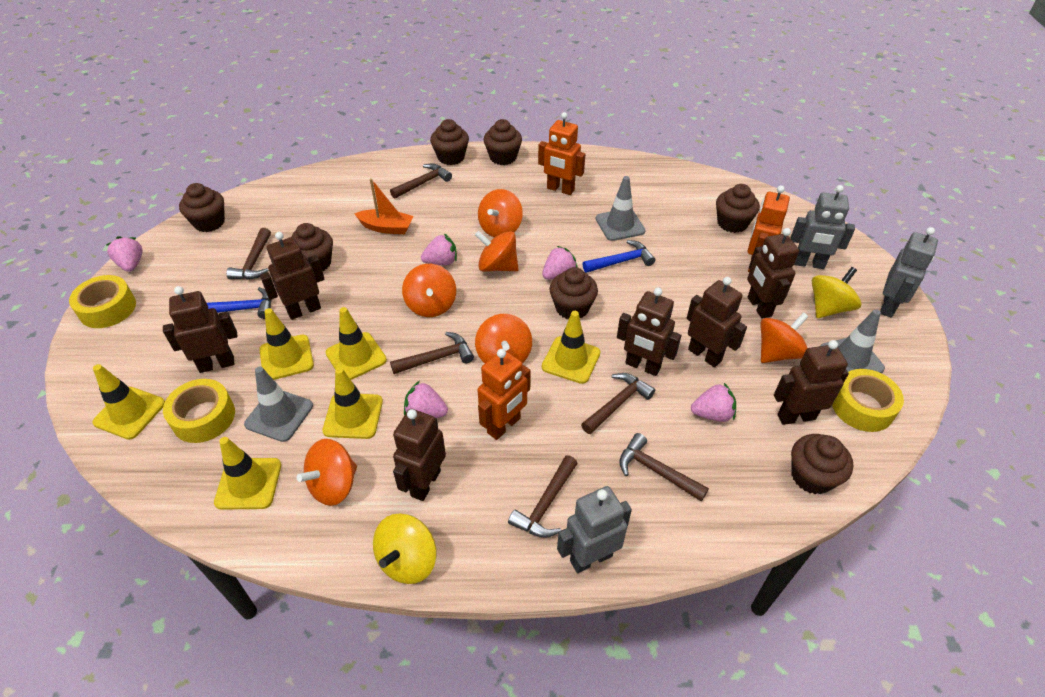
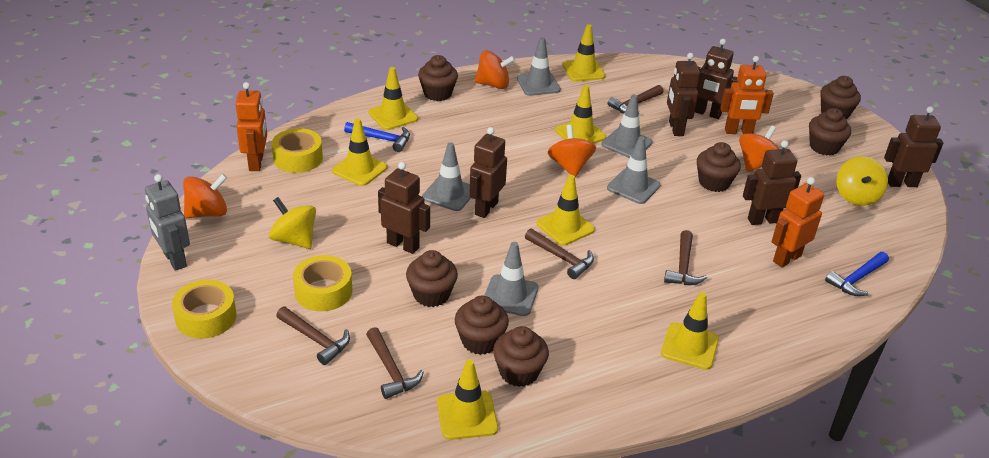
brown hammer: 6 -> 5
brown robot: 7 -> 6
grey robot: 3 -> 1
grey traffic cone: 3 -> 5
orange boat: 1 -> 0
orange spinning top: 6 -> 4
pink strawberry: 5 -> 0
yellow traffic cone: 6 -> 7

